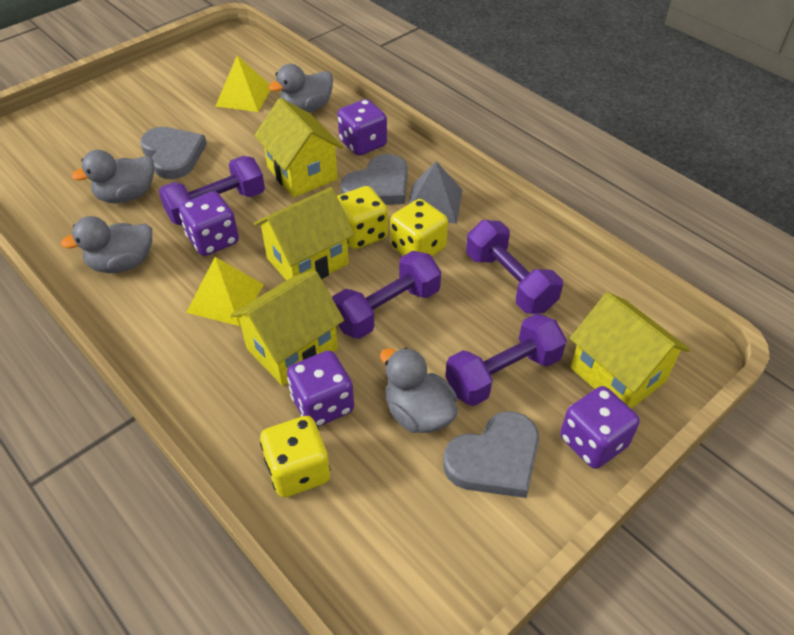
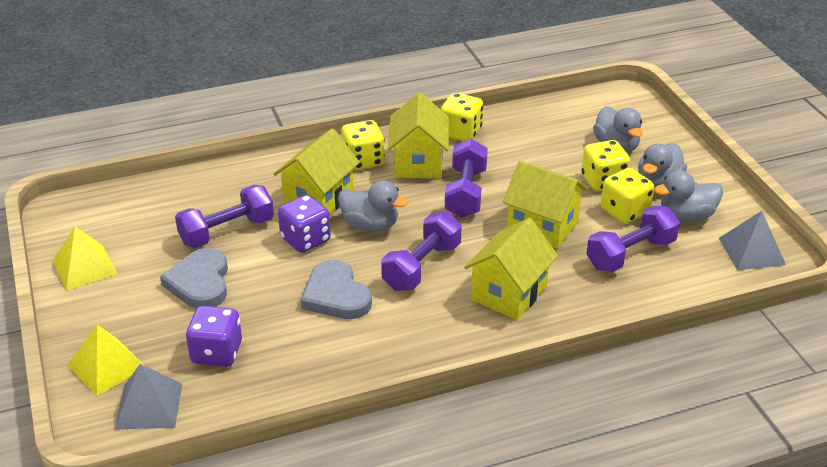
grey heart: 3 -> 2
grey pyramid: 1 -> 2
purple dice: 4 -> 2
yellow dice: 3 -> 4

